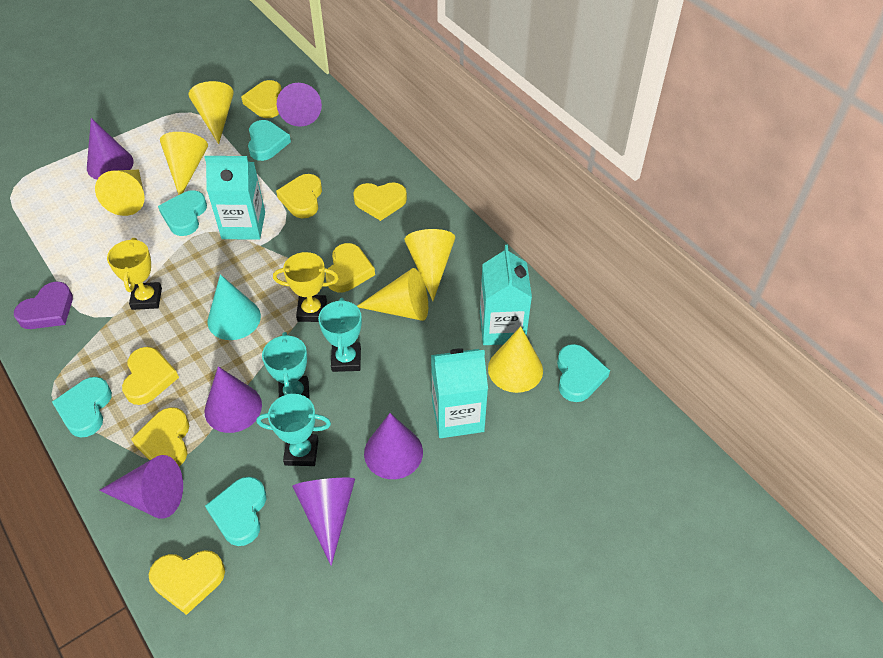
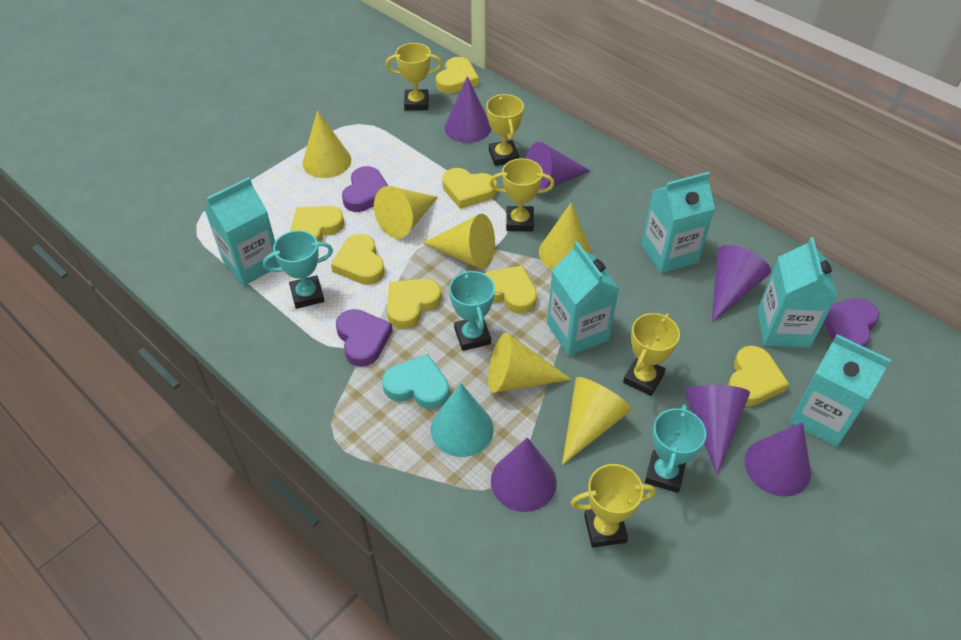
purple heart: 1 -> 3
turquoise carton: 3 -> 5
turquoise heart: 5 -> 1
yellow trophy: 2 -> 5

